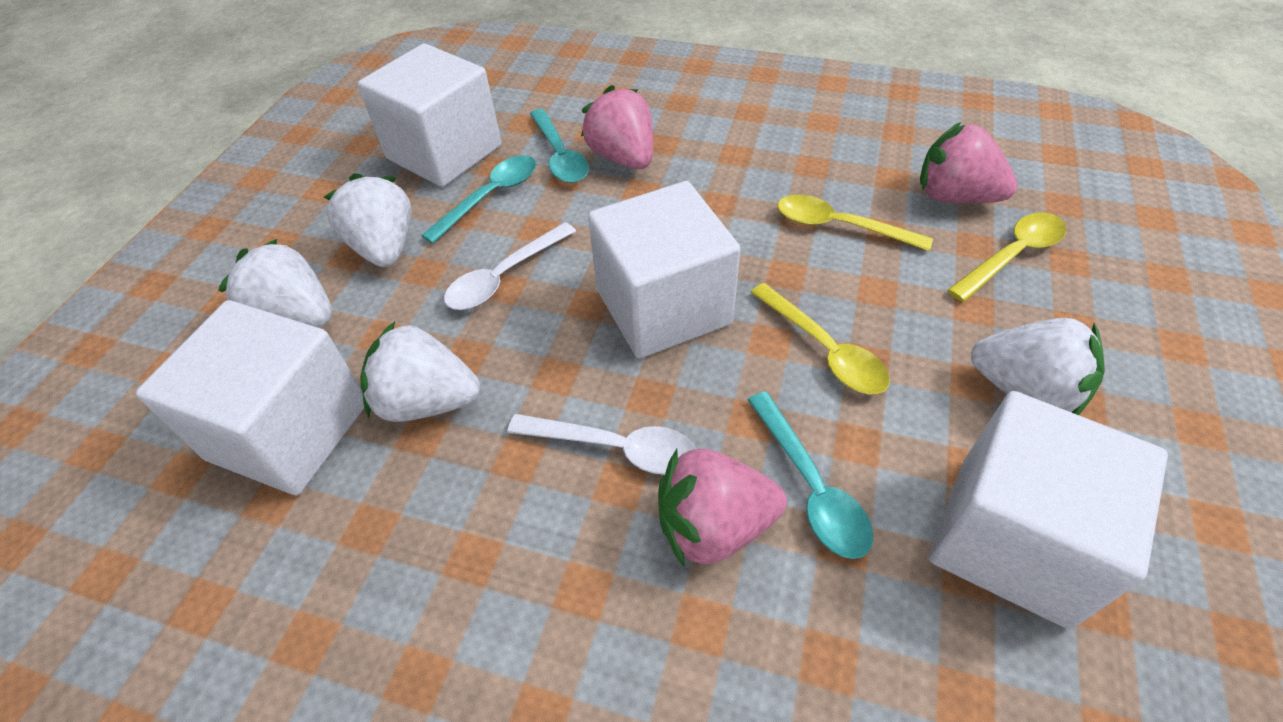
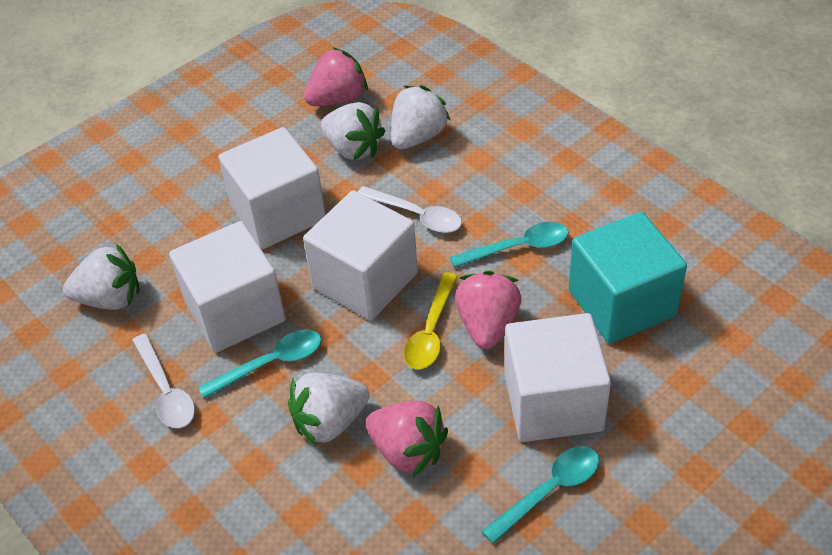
turquoise cube: 0 -> 1
yellow spoon: 3 -> 1

